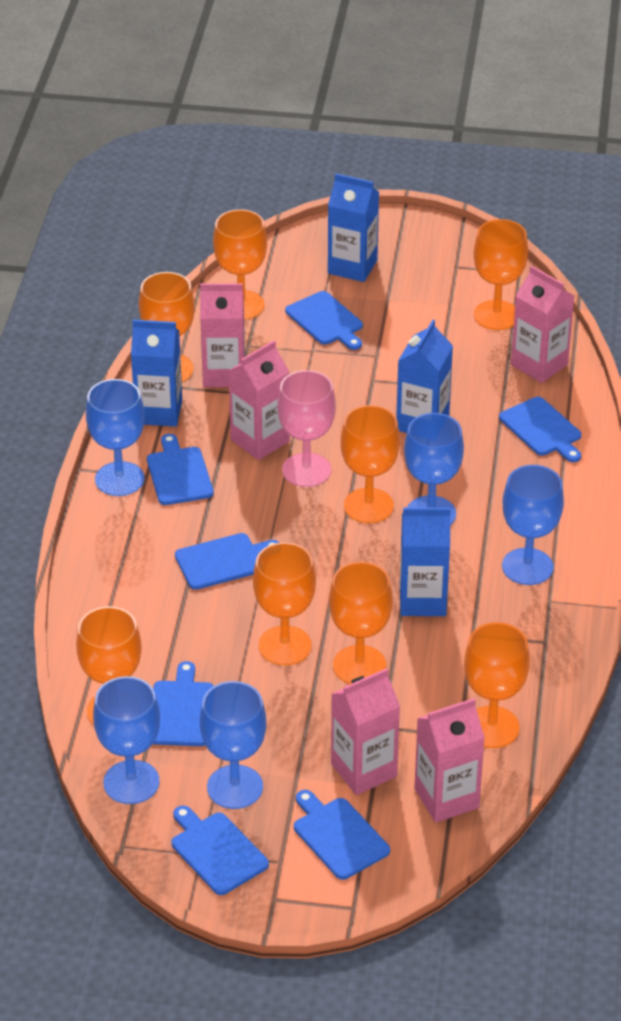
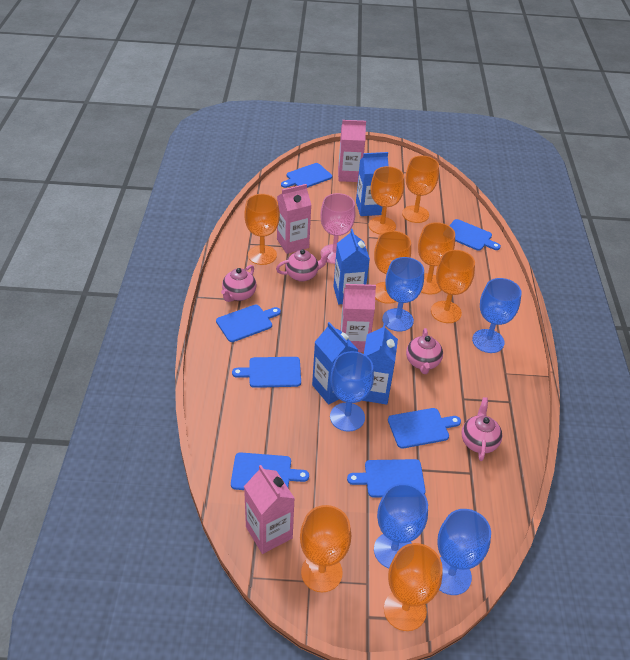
pink carton: 5 -> 4
pink teapot: 0 -> 4

